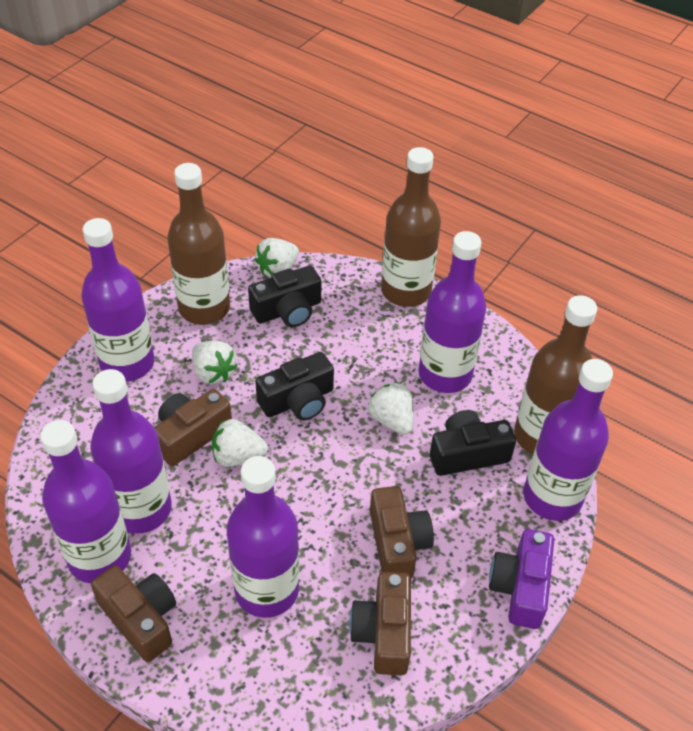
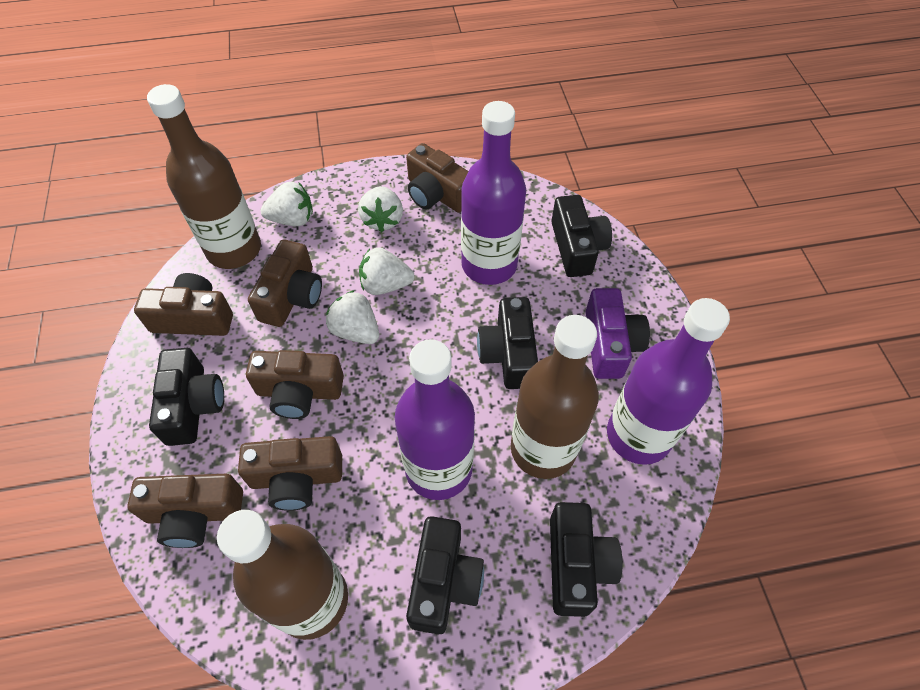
black camera: 3 -> 5
brown camera: 4 -> 6
purple bottle: 6 -> 3

